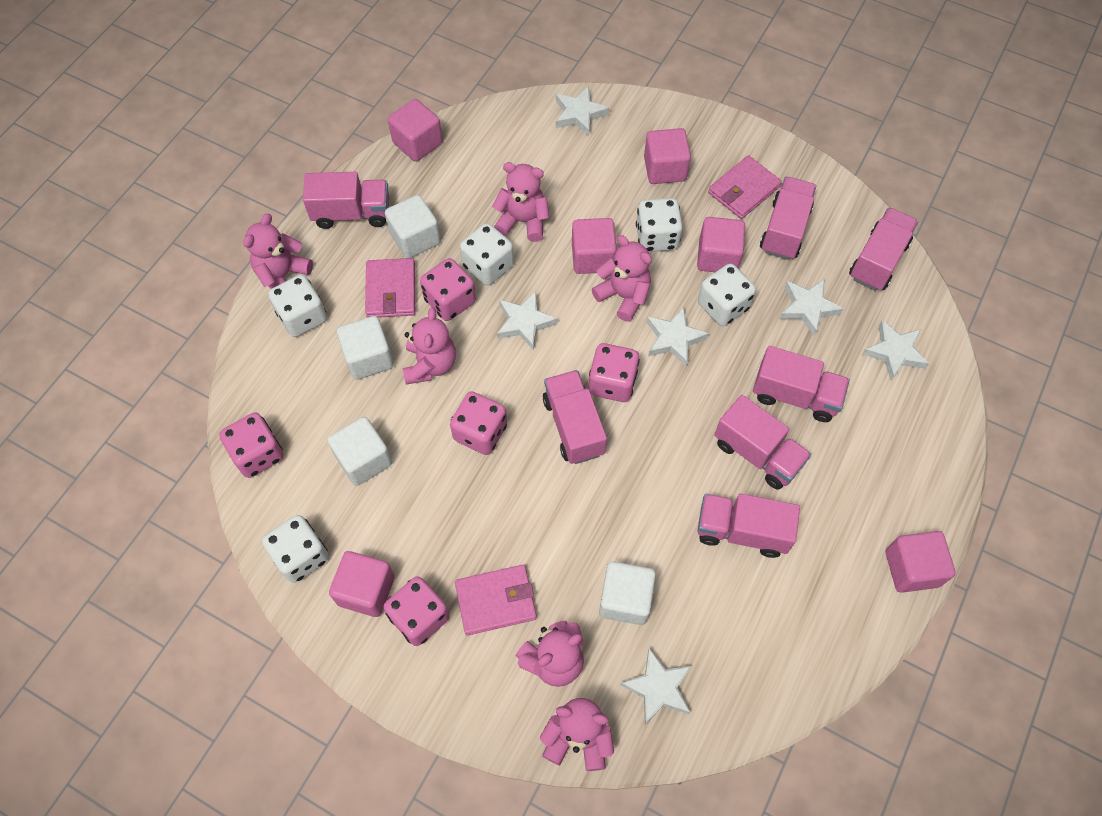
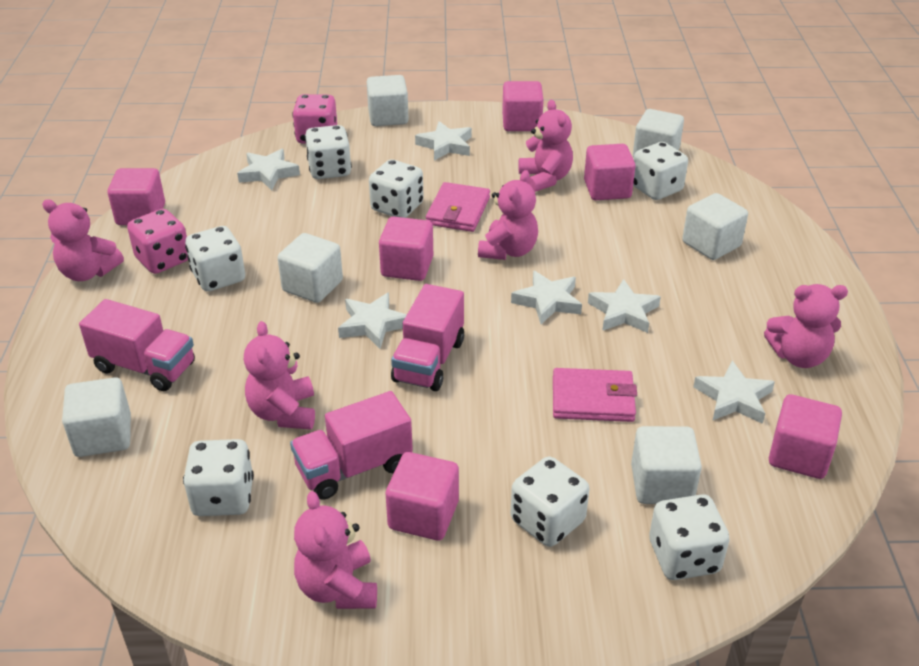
pink dice: 5 -> 2
pink truck: 7 -> 3
pink wallet: 3 -> 2
white cube: 4 -> 6
white dice: 5 -> 7

